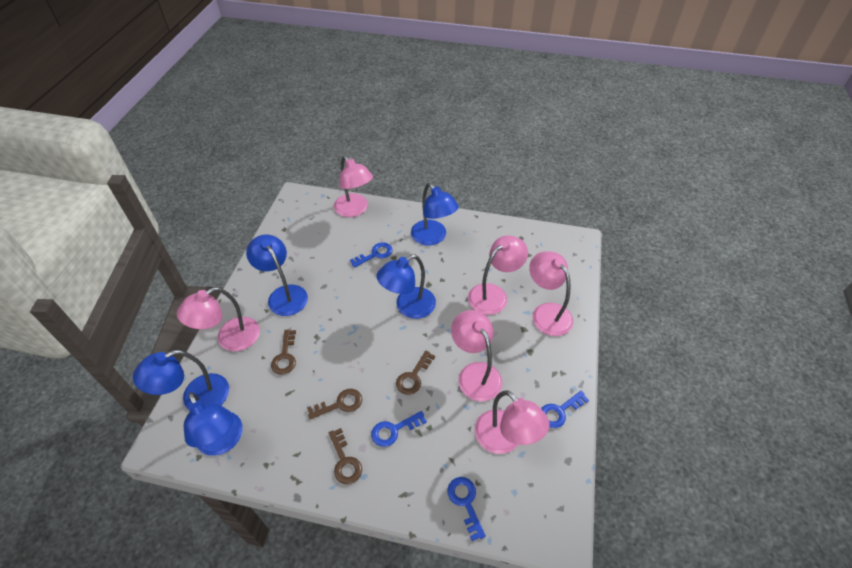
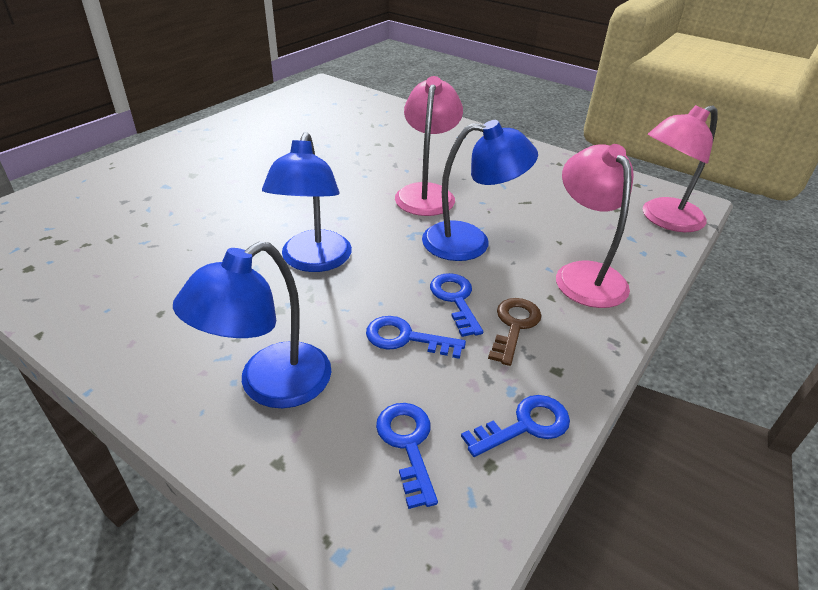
blue lamp: 5 -> 3
brown key: 4 -> 1
pink lamp: 6 -> 3

